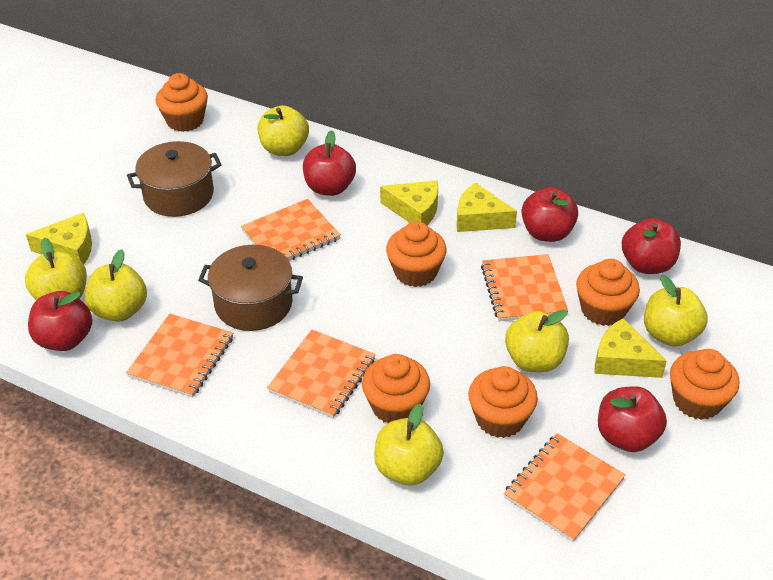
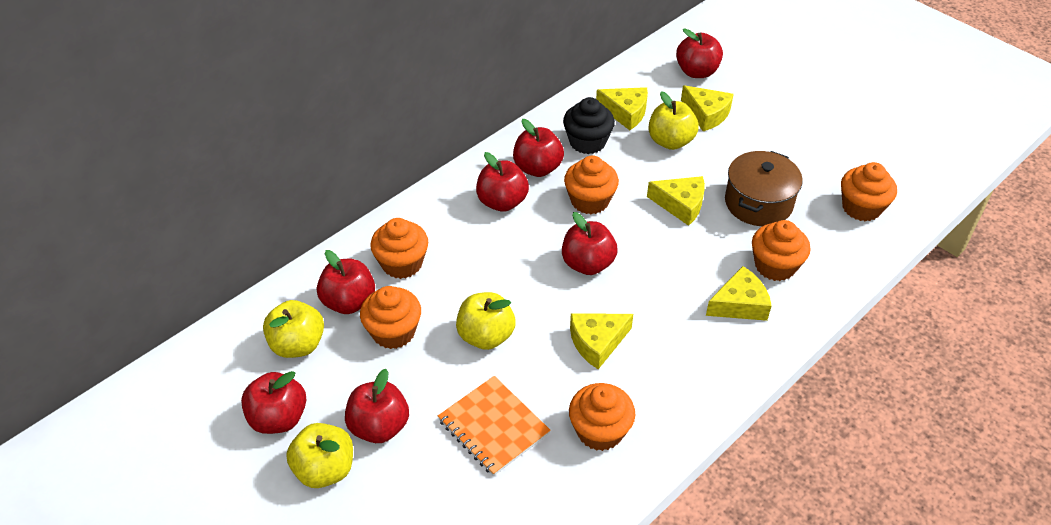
black cupcake: 0 -> 1
brown pot: 2 -> 1
orange notebook: 5 -> 1
red apple: 5 -> 7
yellow apple: 6 -> 4
yellow cheese: 4 -> 5

